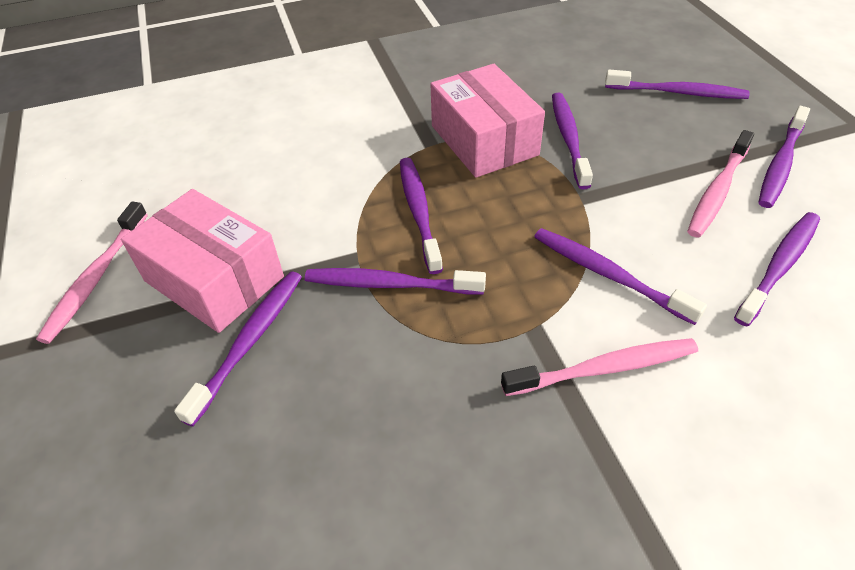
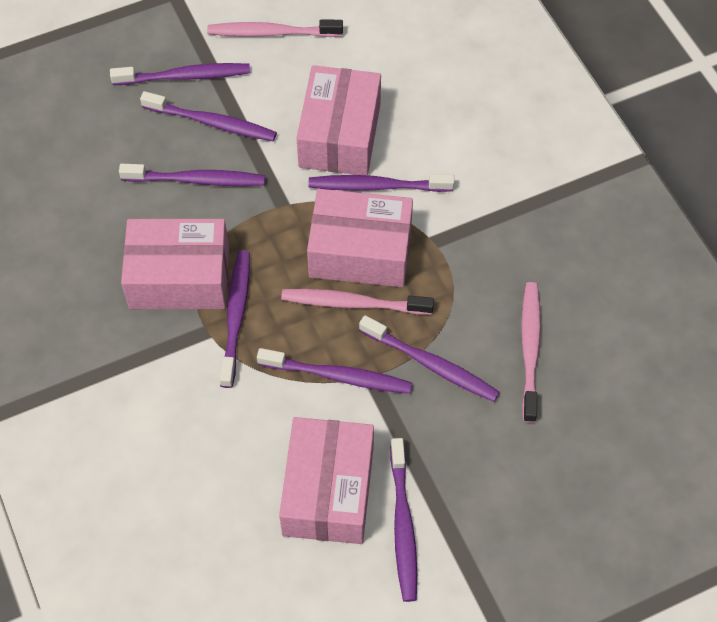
pink box: 2 -> 4

